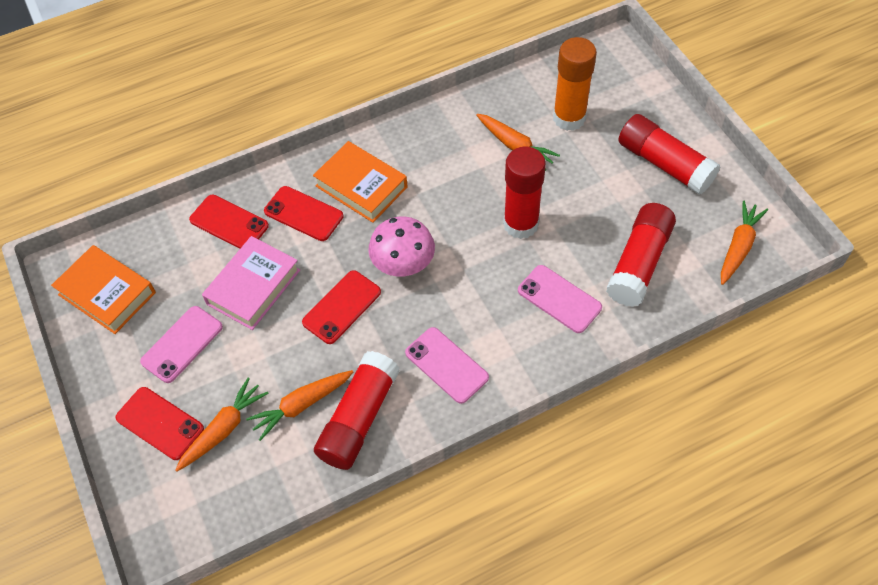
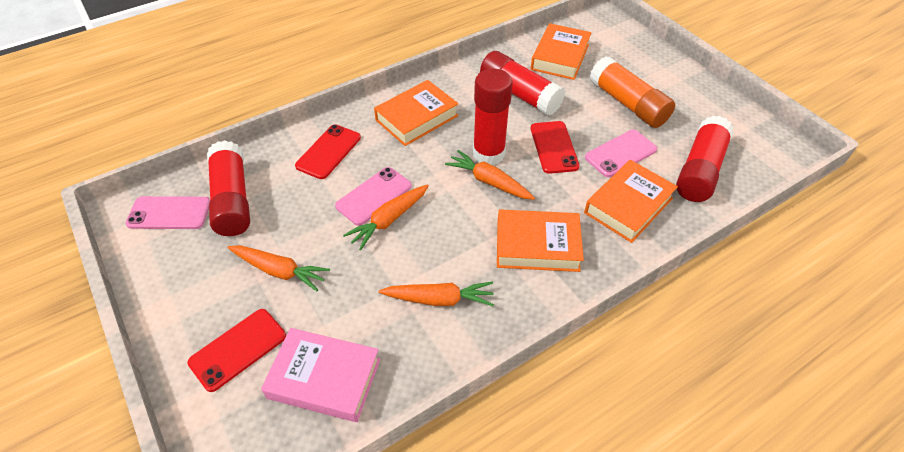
orange book: 2 -> 4
pink mushroom: 1 -> 0
red phone: 4 -> 3

